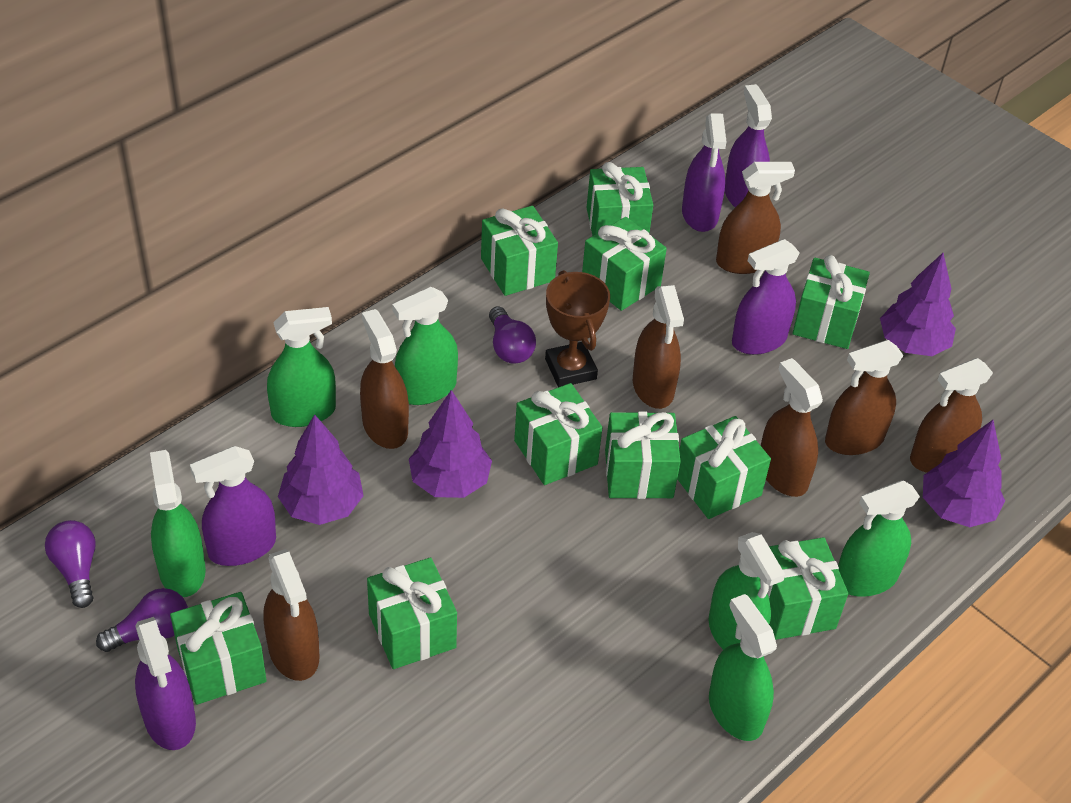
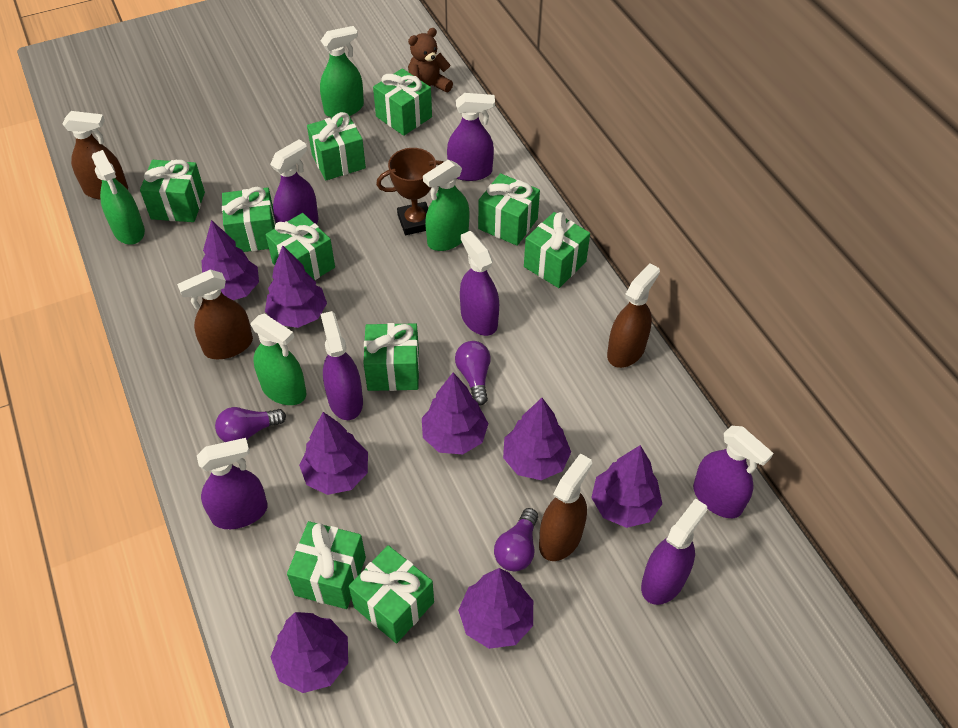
brown spray bottle: 7 -> 4
brown teddy bear: 0 -> 1
green spray bottle: 6 -> 4
purple spray bottle: 5 -> 7
purple tree: 4 -> 8

